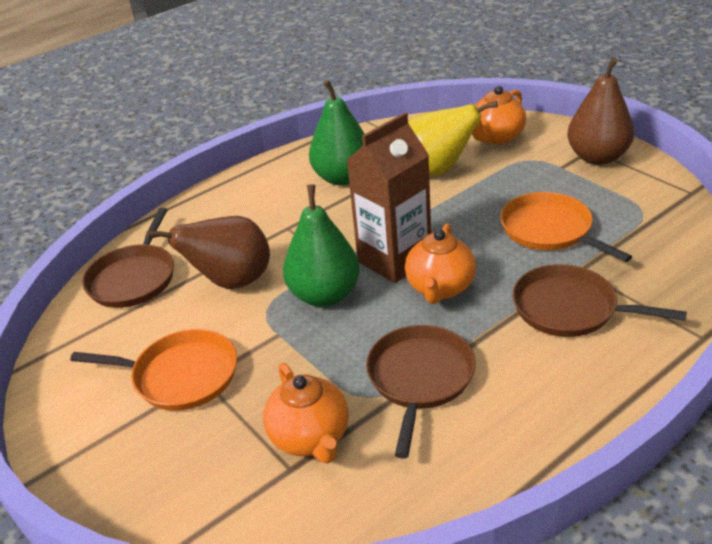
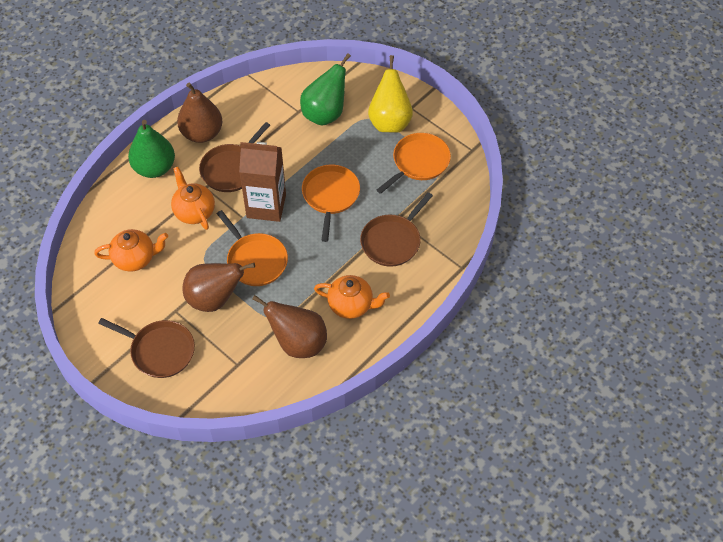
brown pear: 2 -> 3
orange pan: 2 -> 3

